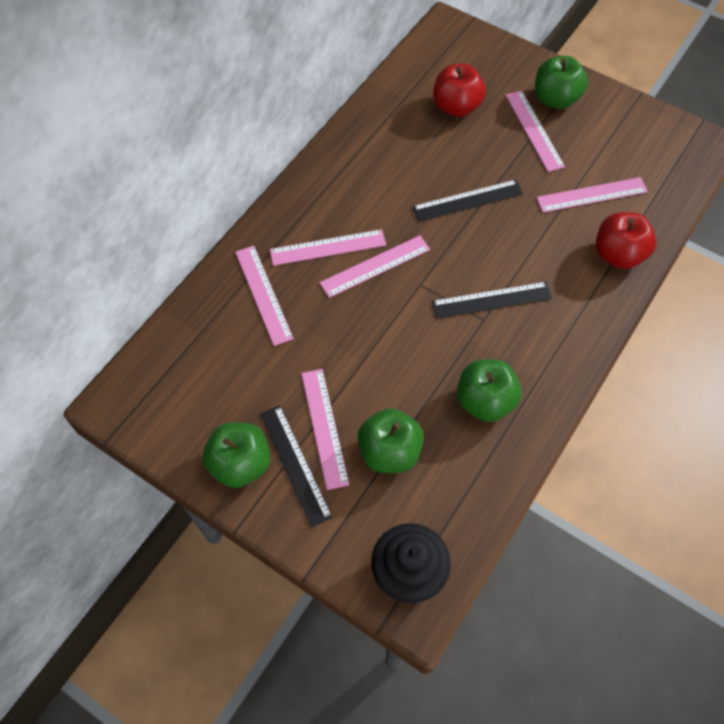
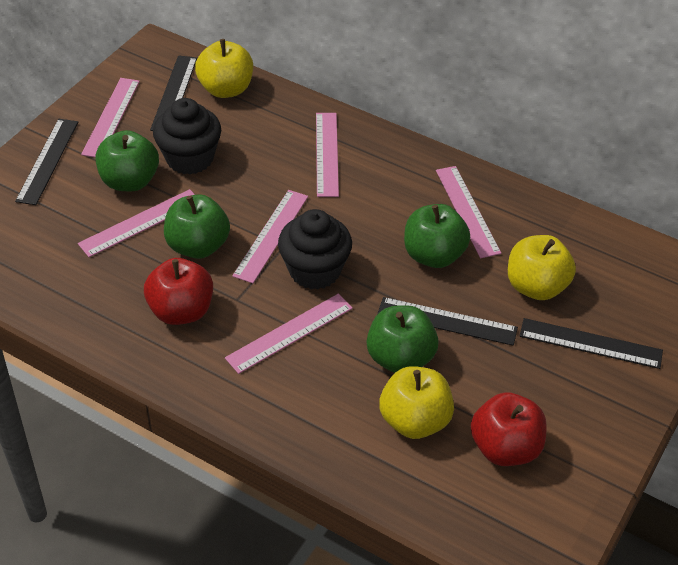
black cupcake: 1 -> 2
black ruler: 3 -> 4
yellow apple: 0 -> 3

